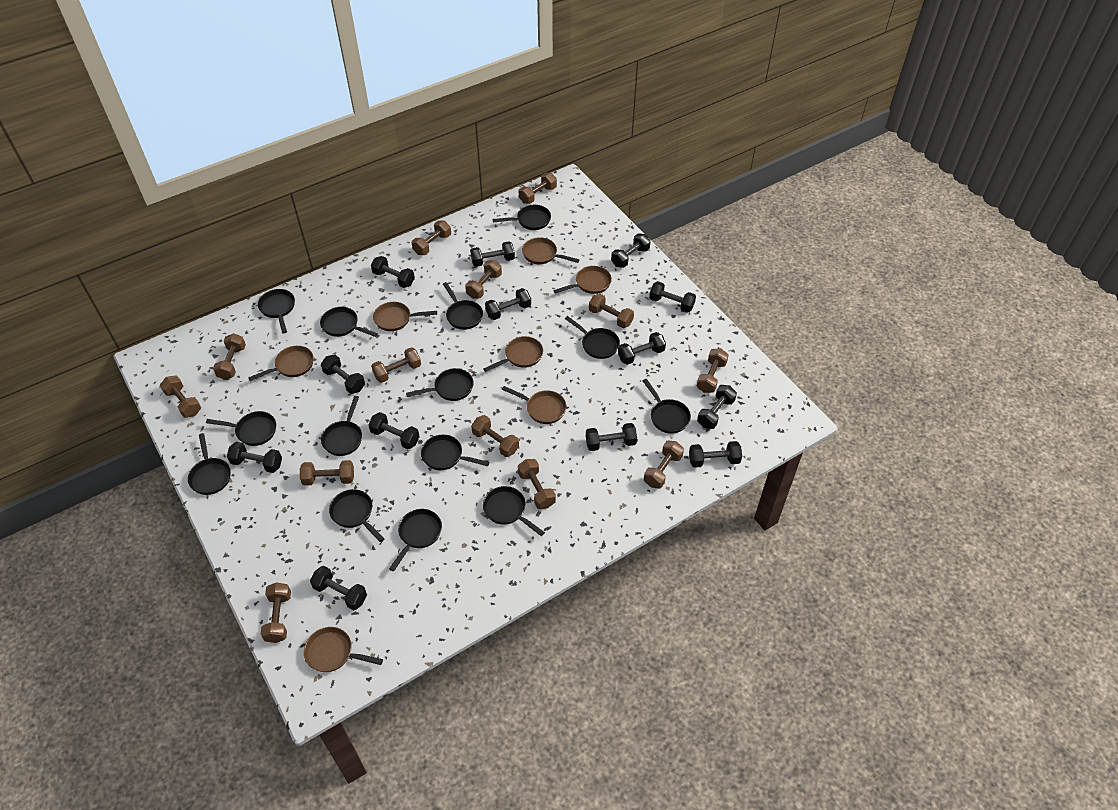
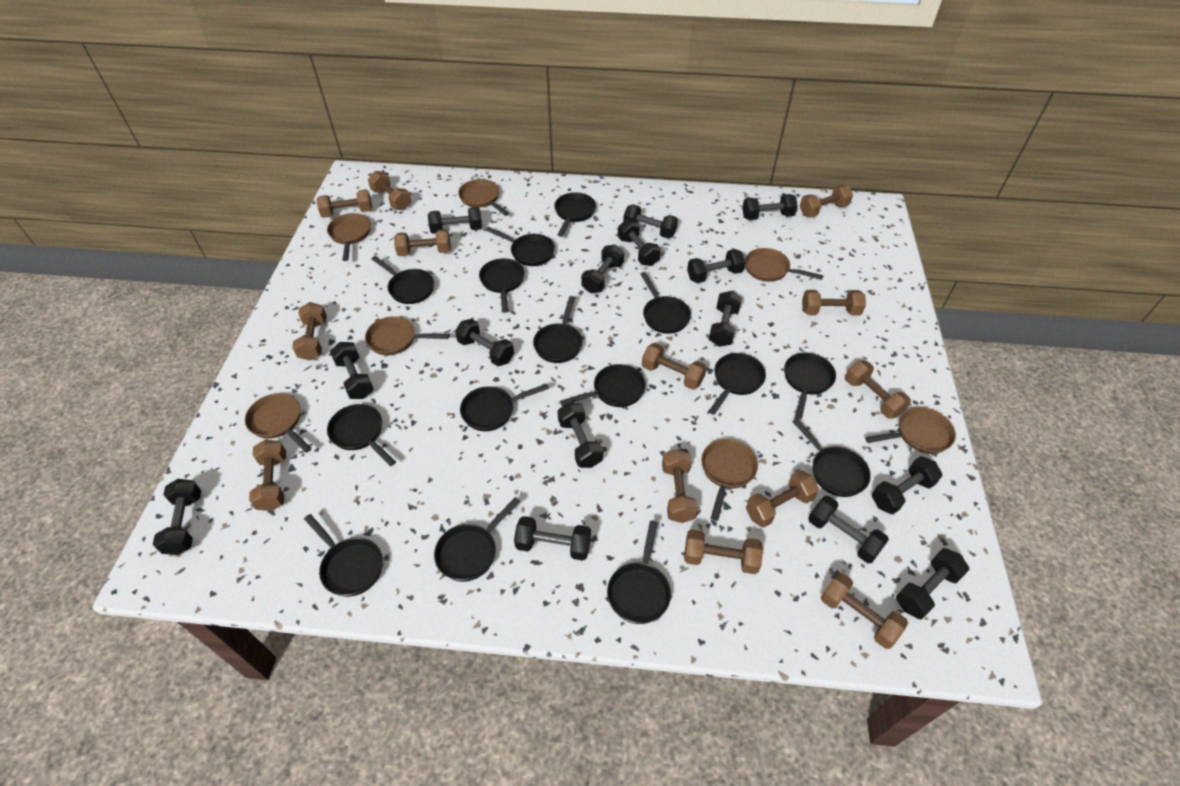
black dumbbell: 13 -> 15
black pan: 14 -> 15

